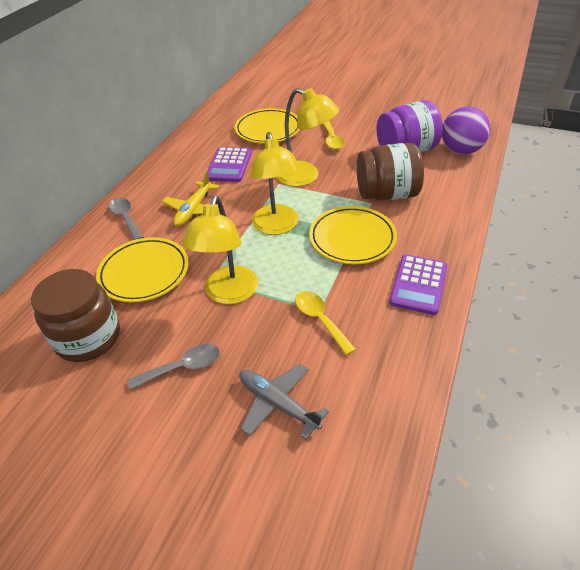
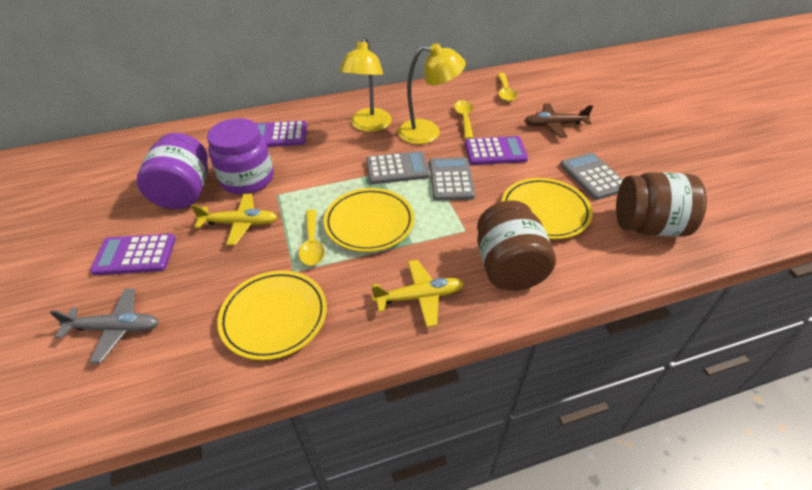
brown plane: 0 -> 1
grey calculator: 0 -> 3
grey spoon: 2 -> 0
purple ball: 1 -> 0
purple calculator: 2 -> 3
purple jar: 1 -> 2
yellow lamp: 3 -> 2
yellow plane: 1 -> 2
yellow spoon: 2 -> 3

